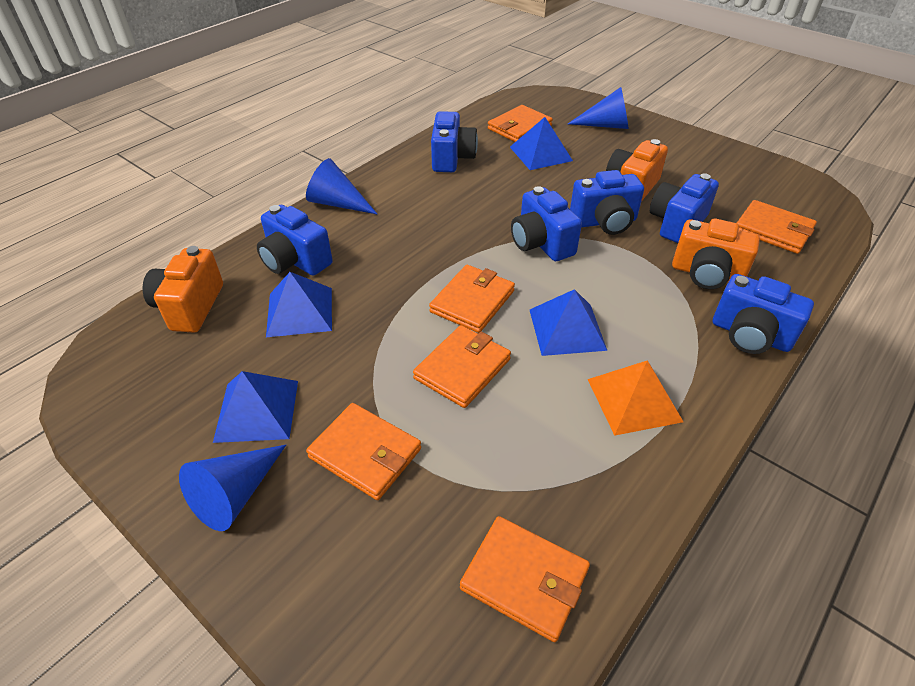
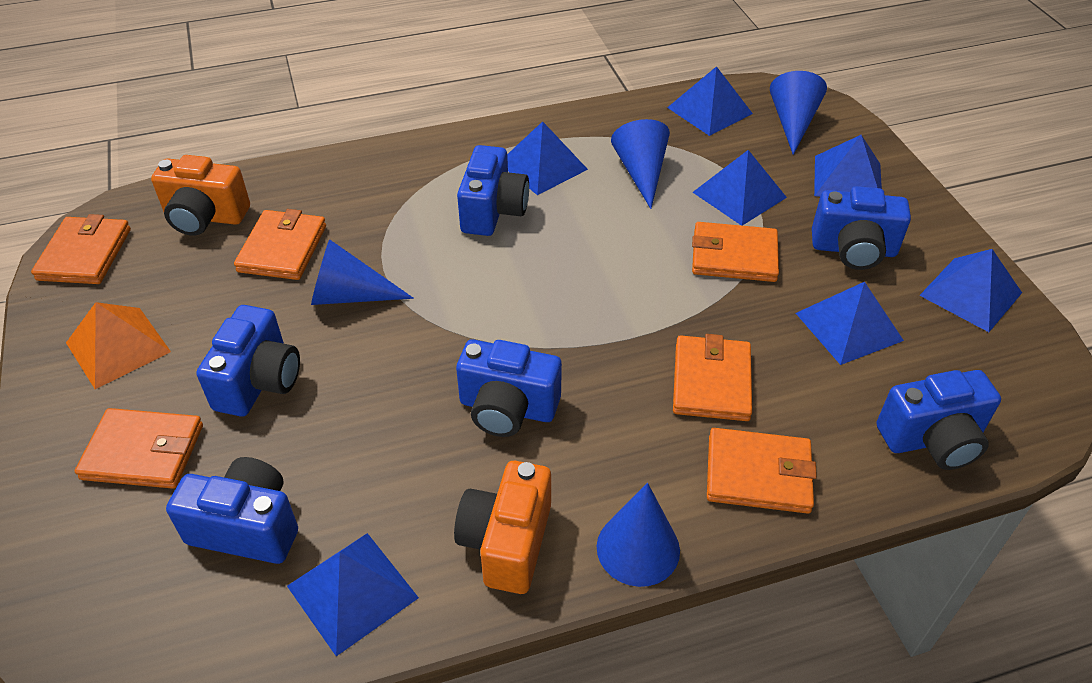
blue cone: 3 -> 4
blue pyramid: 4 -> 7
orange camera: 3 -> 2

